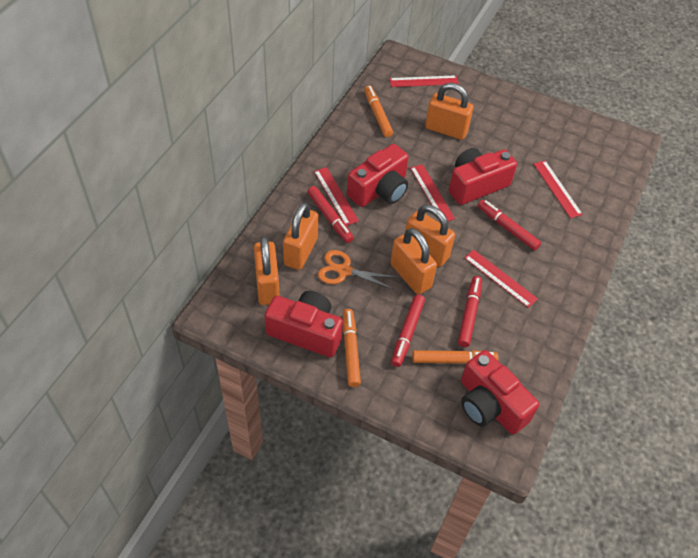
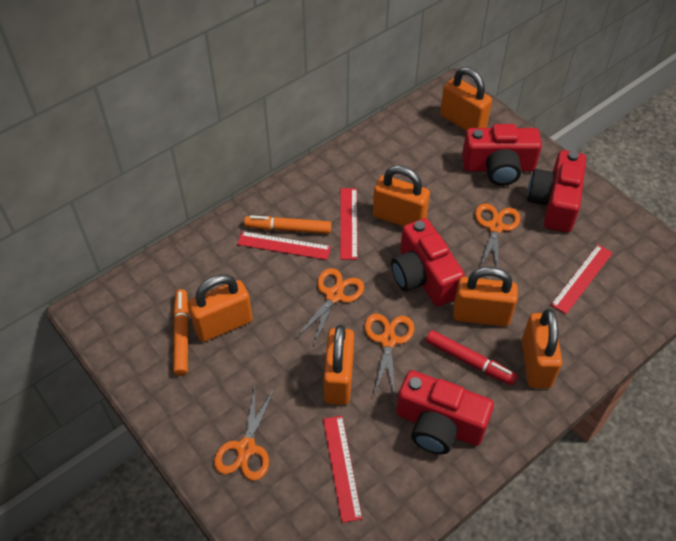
orange marker: 3 -> 2
orange padlock: 5 -> 6
orange scissors: 1 -> 4
red marker: 4 -> 1
red ruler: 5 -> 4

